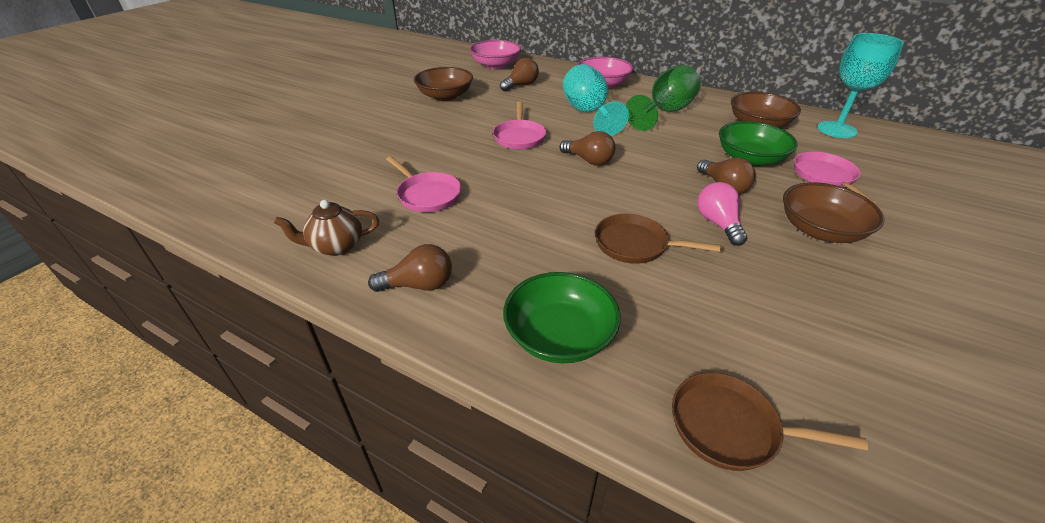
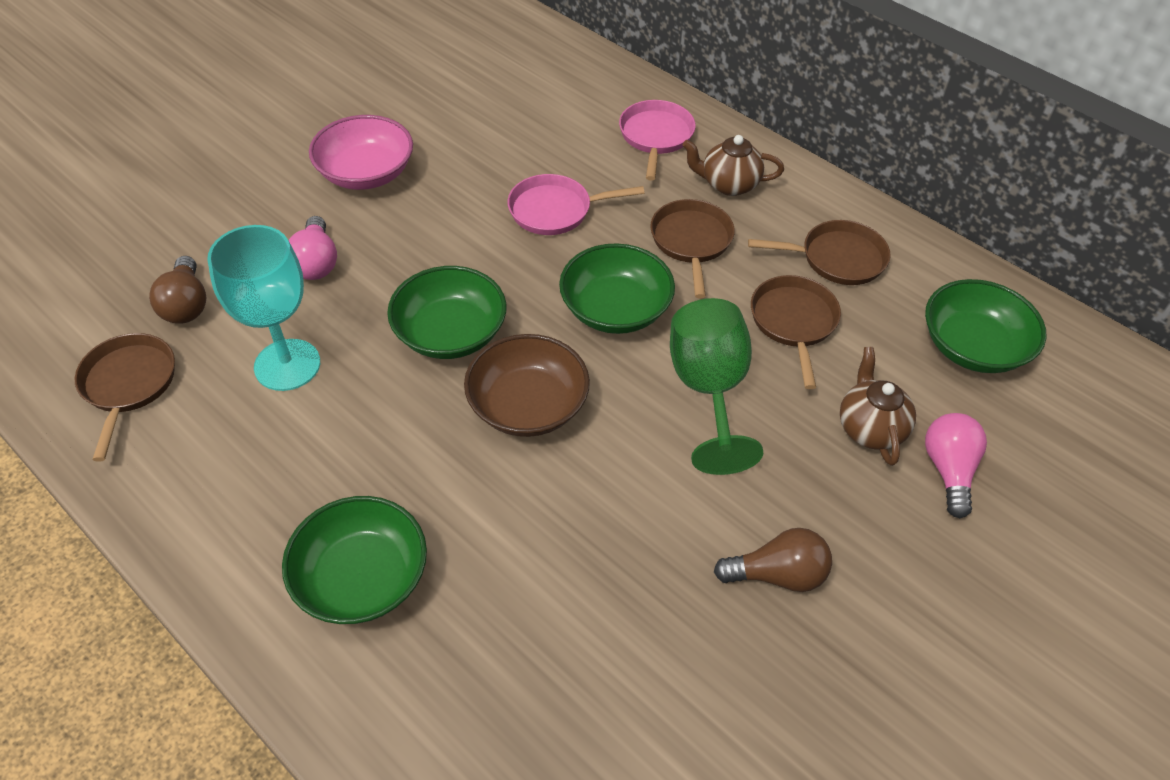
brown bowl: 3 -> 1
brown light bulb: 4 -> 2
brown pan: 2 -> 4
brown teapot: 1 -> 2
green bowl: 2 -> 4
pink bowl: 2 -> 1
pink light bulb: 1 -> 2
pink pan: 3 -> 2
turquoise goblet: 2 -> 1

